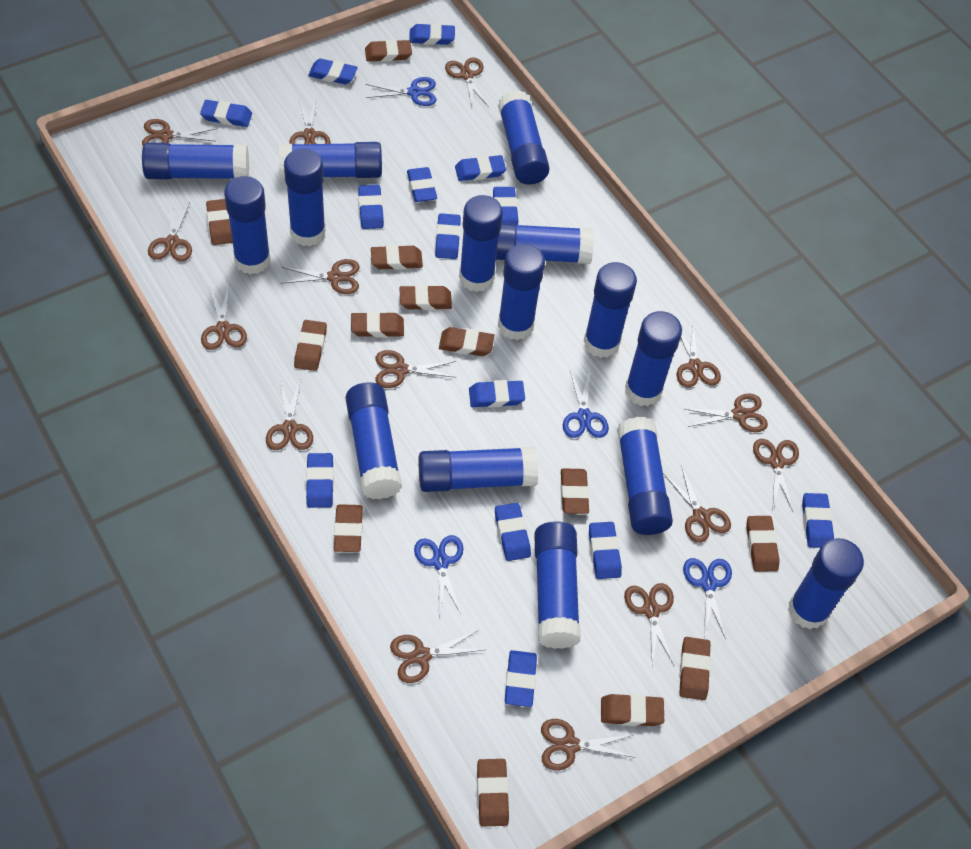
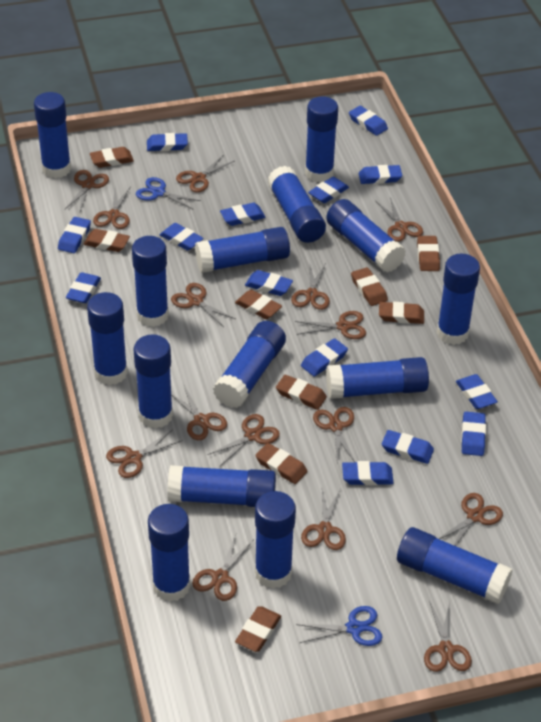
blue scissors: 4 -> 2
brown eraser: 13 -> 9

